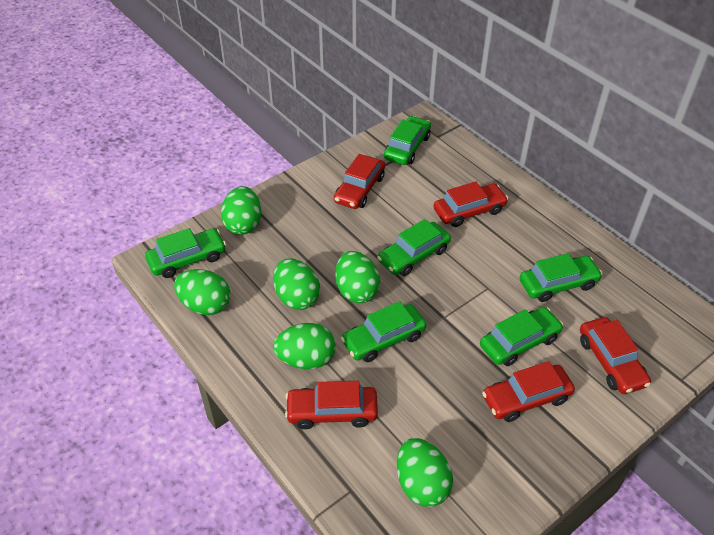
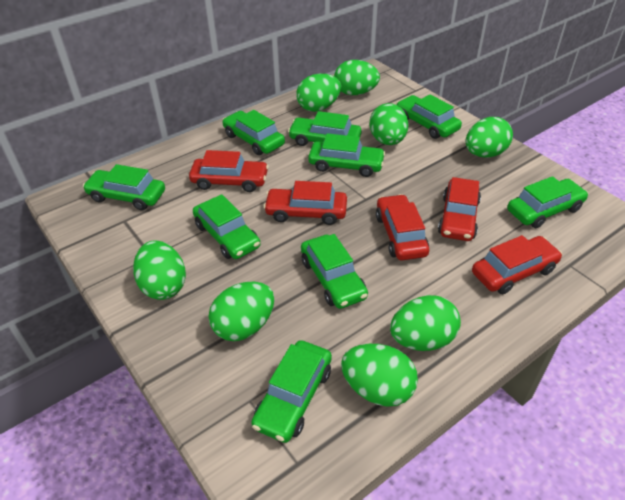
green car: 6 -> 9
green egg: 6 -> 8

